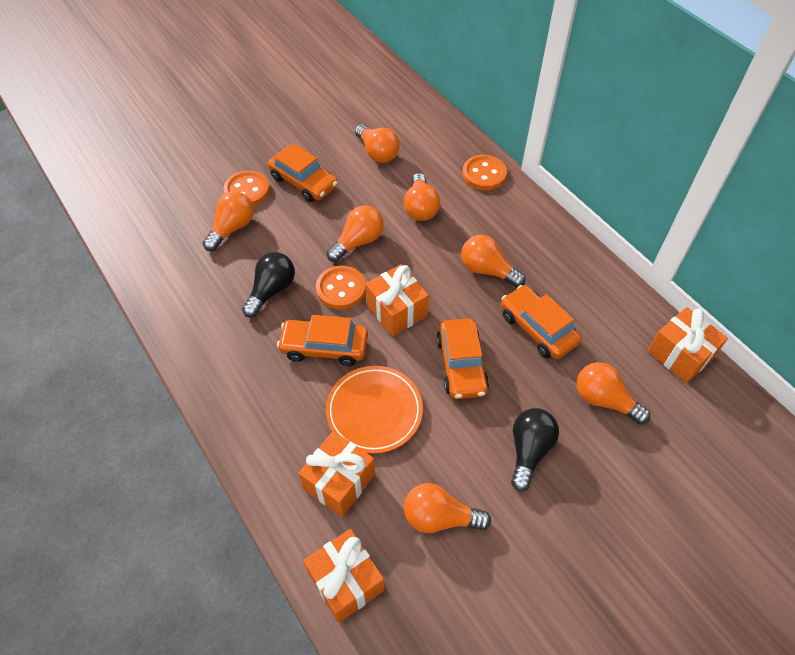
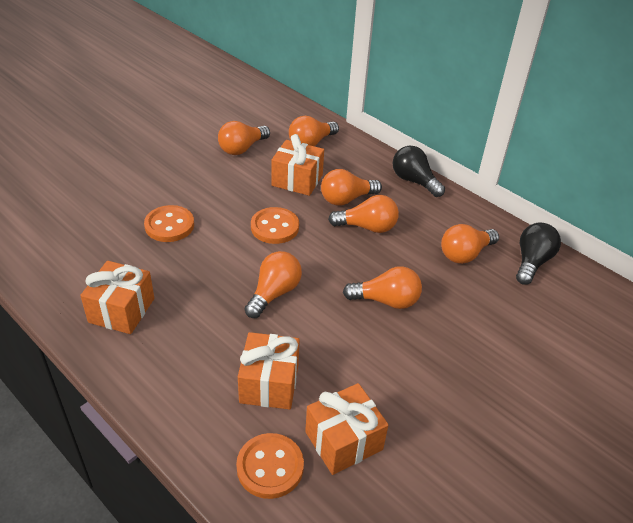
orange car: 4 -> 0
orange plate: 1 -> 0

